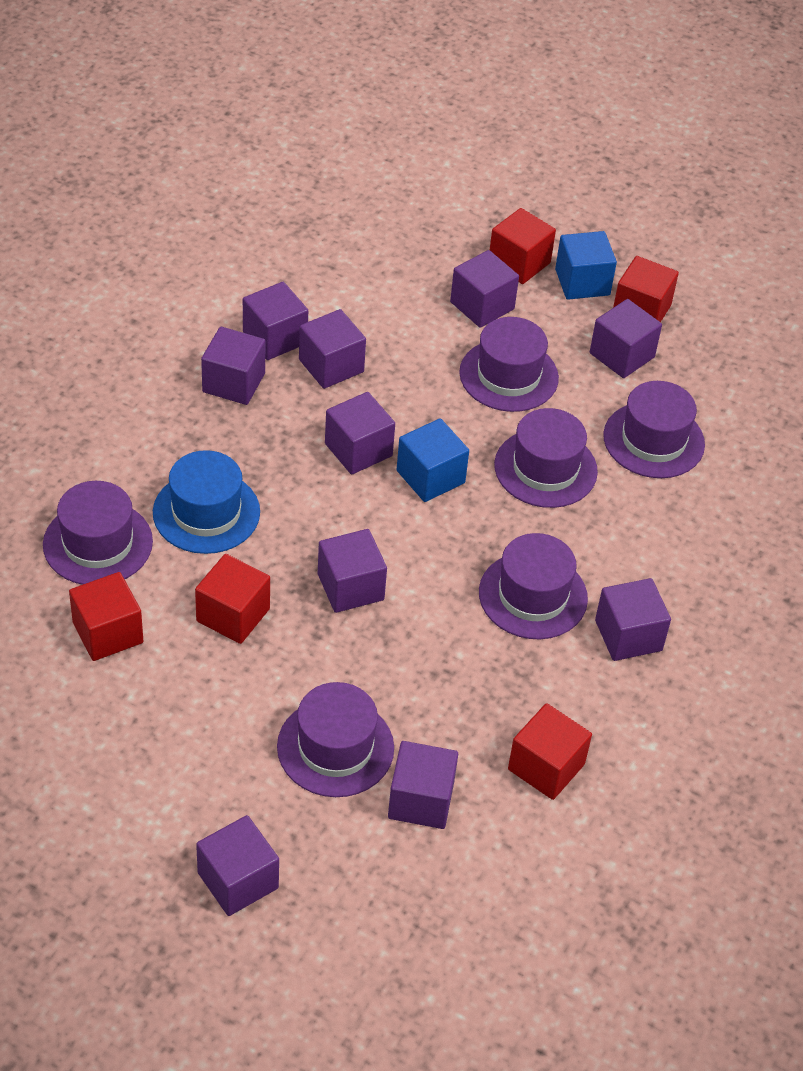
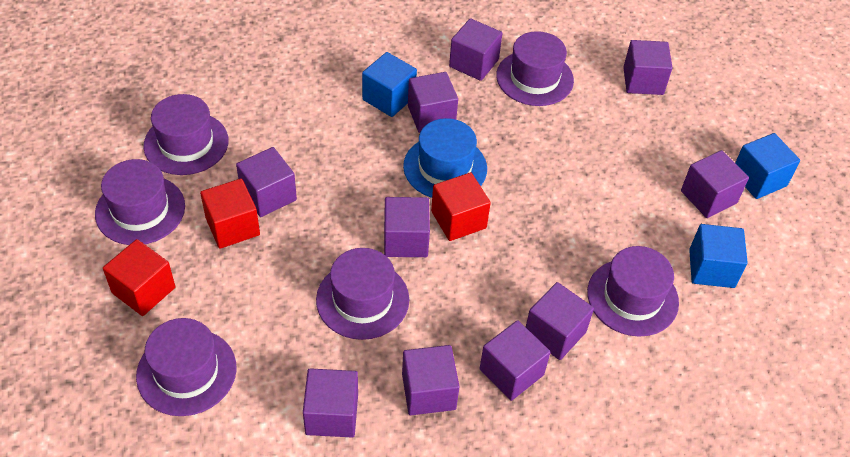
blue cube: 2 -> 3
red cube: 5 -> 3

